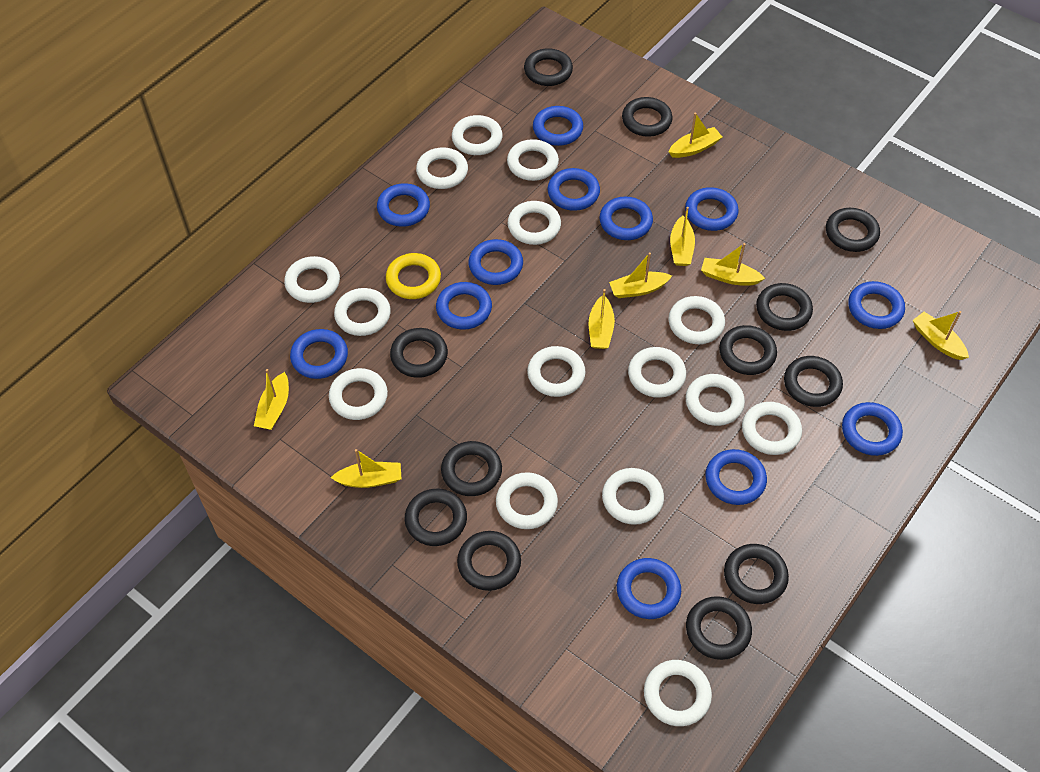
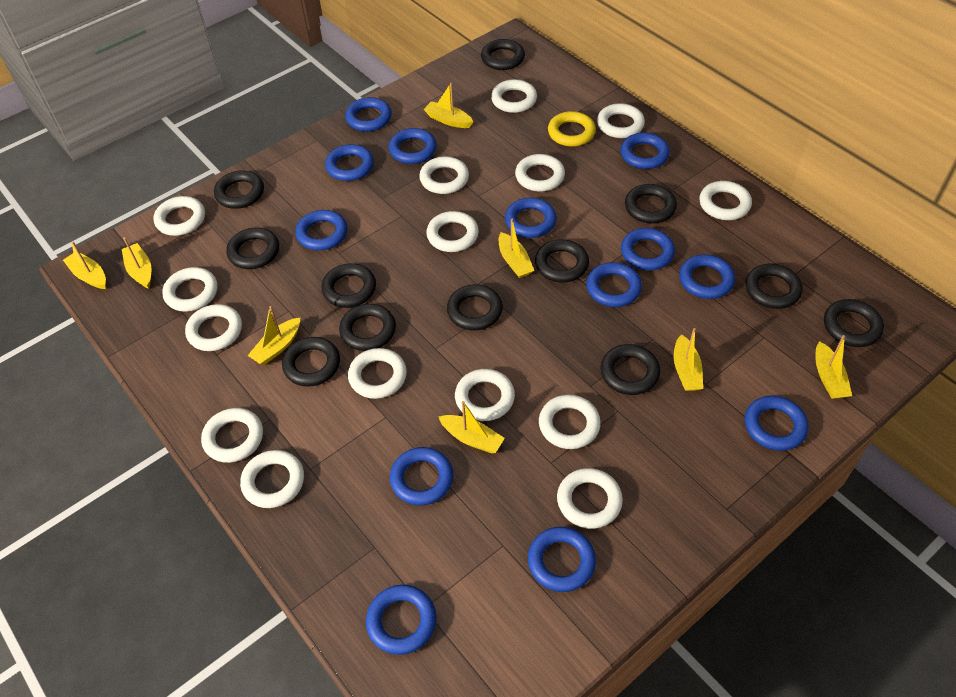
blue ring: 12 -> 13

